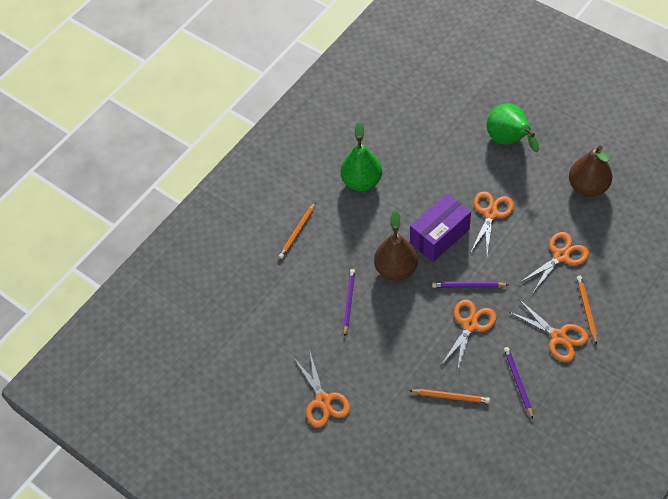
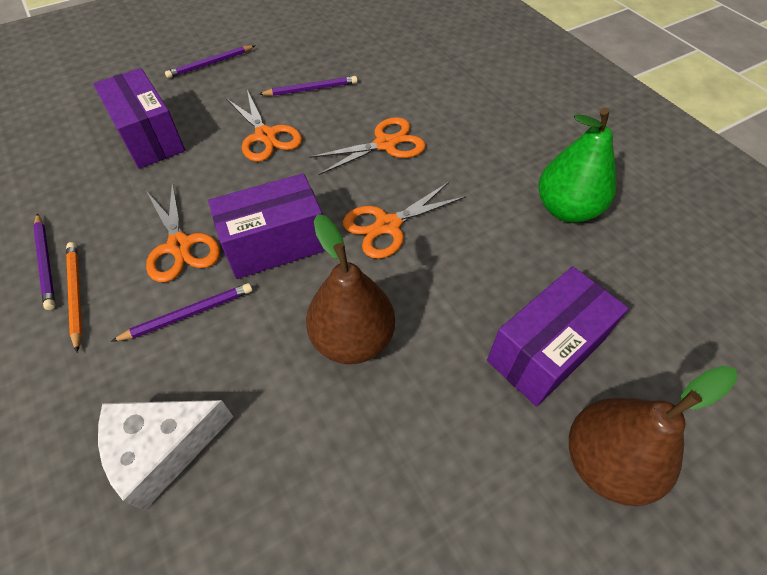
green pear: 2 -> 1
orange pencil: 3 -> 1
orange scissors: 5 -> 4
purple box: 1 -> 3
purple pencil: 3 -> 4
white cheese: 0 -> 1

